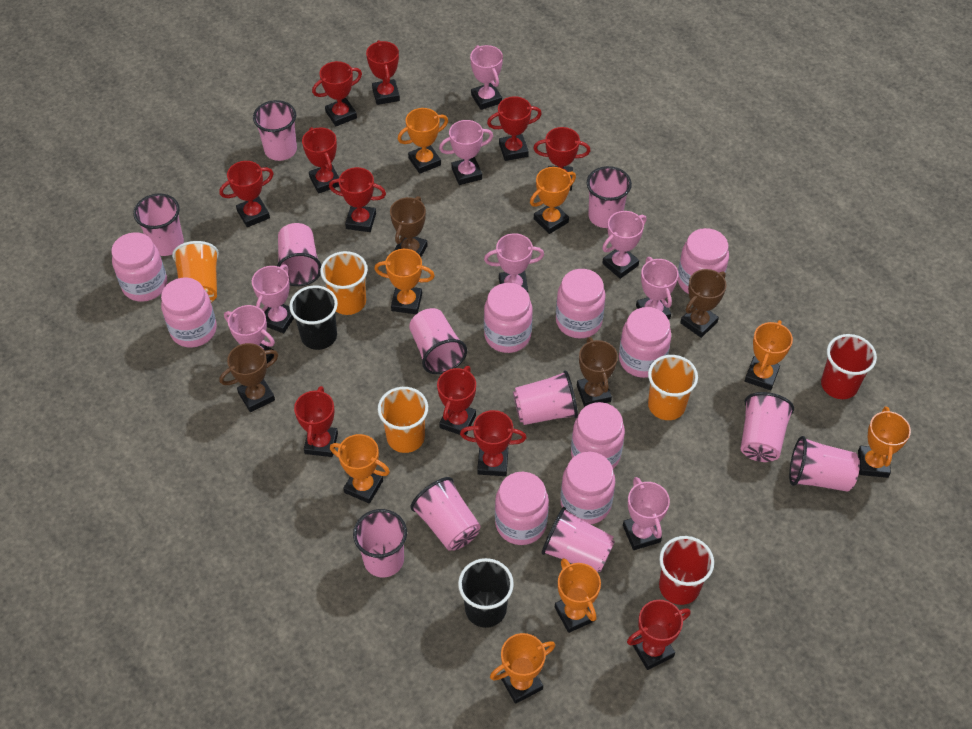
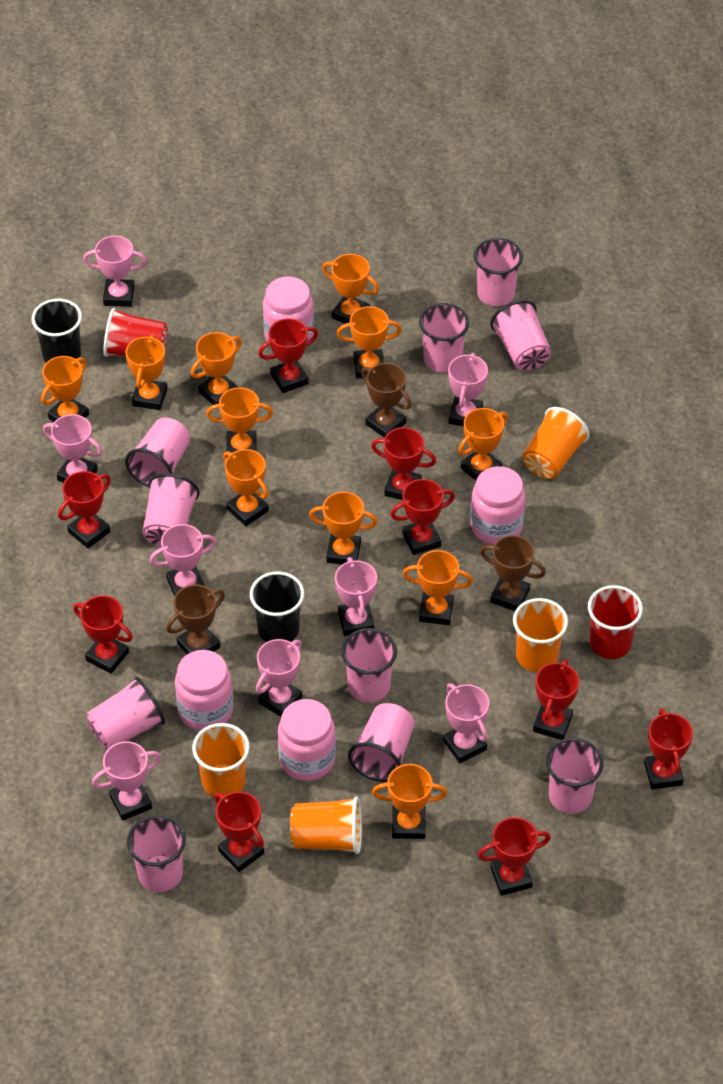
brown trophy: 4 -> 3
orange trophy: 8 -> 11
pink cup: 11 -> 10
pink jar: 9 -> 4
red trophy: 11 -> 9

